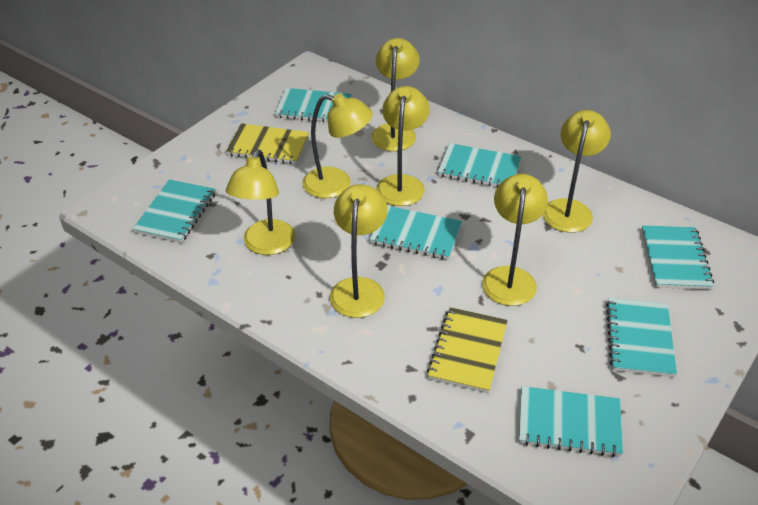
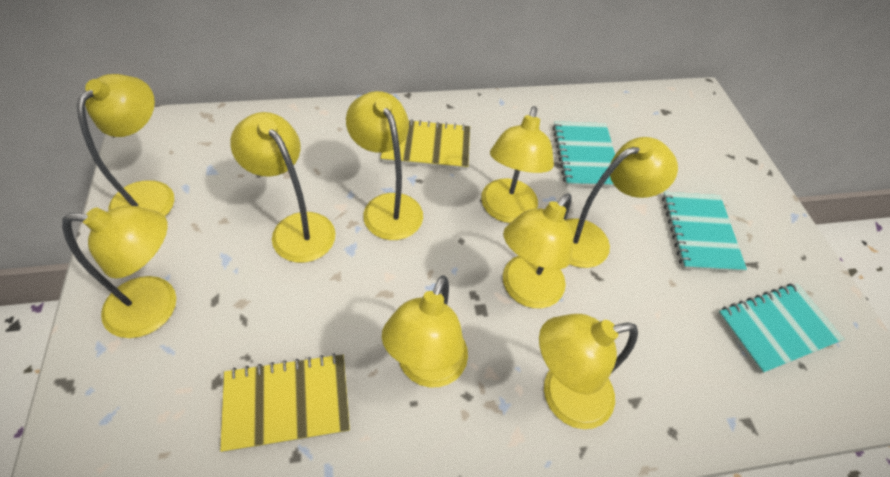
turquoise notebook: 7 -> 3
yellow lamp: 7 -> 9

